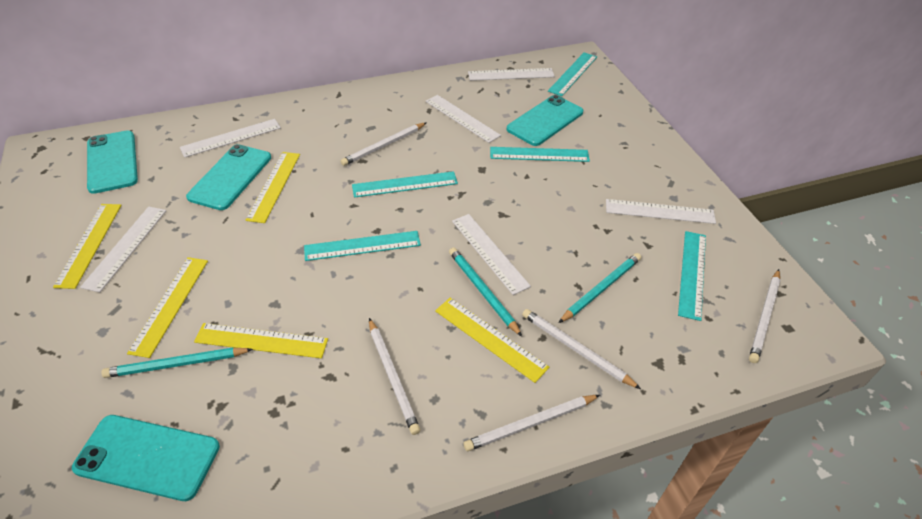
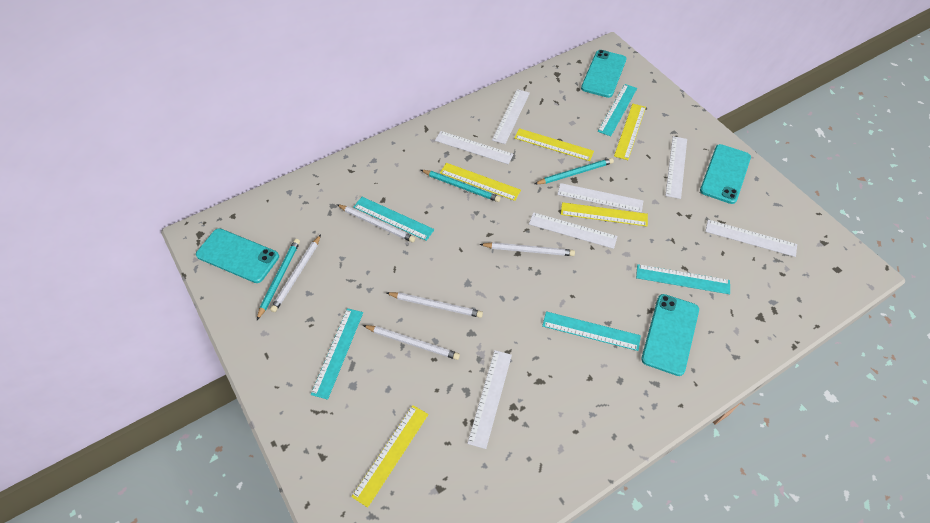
white ruler: 6 -> 7

